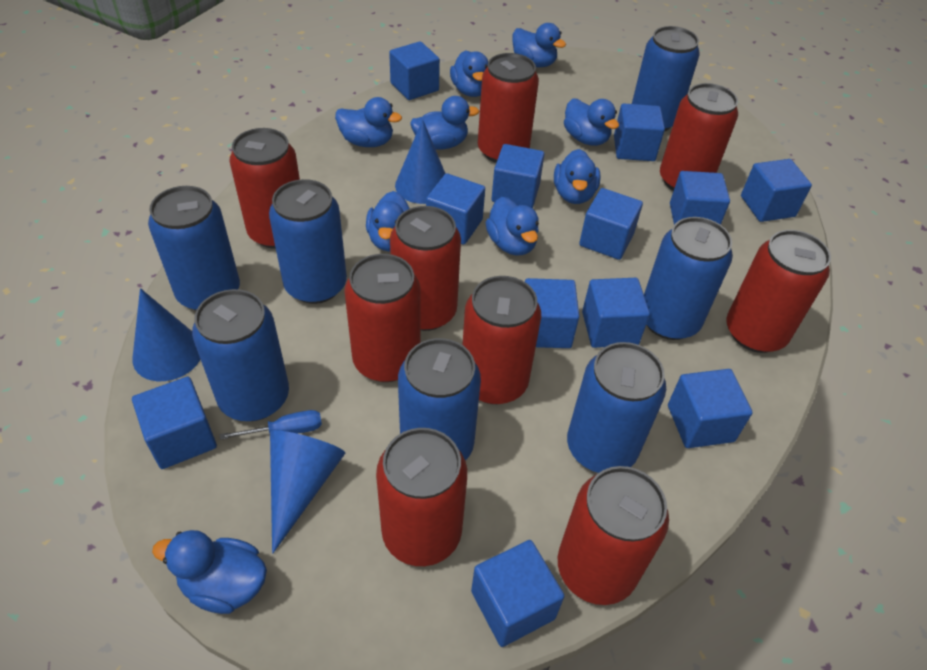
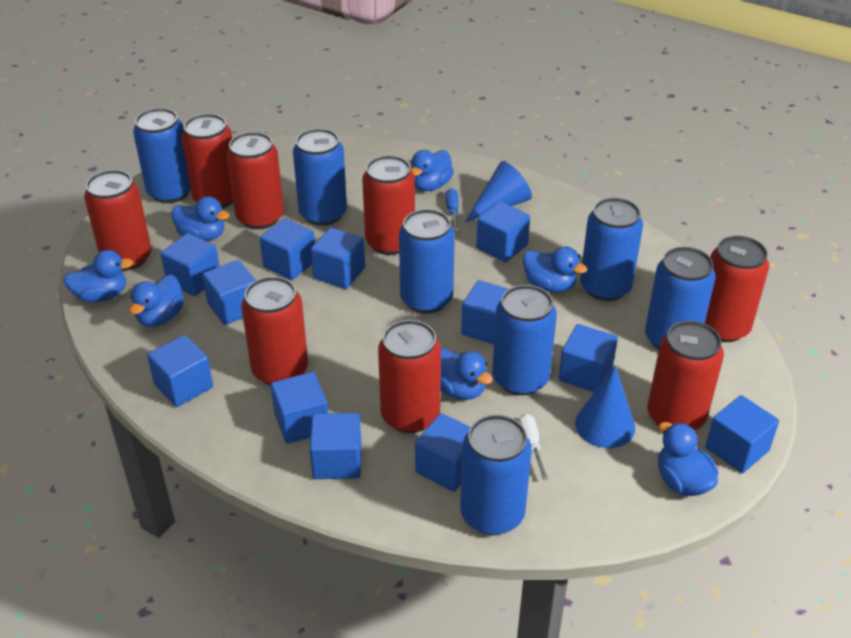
blue cone: 3 -> 2
blue duck: 9 -> 7
red can: 9 -> 8
white screwdriver: 0 -> 1

